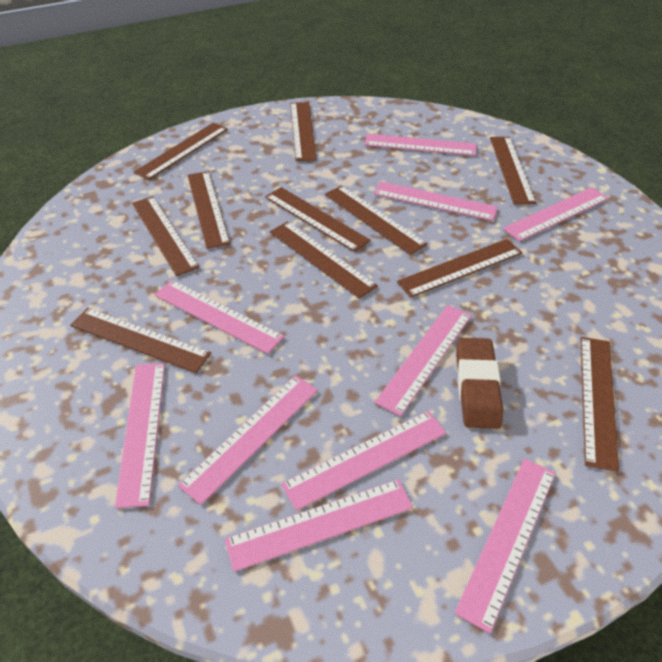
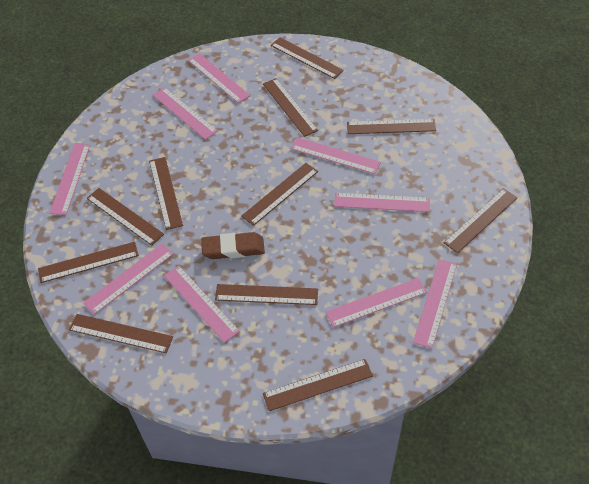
pink ruler: 10 -> 9

